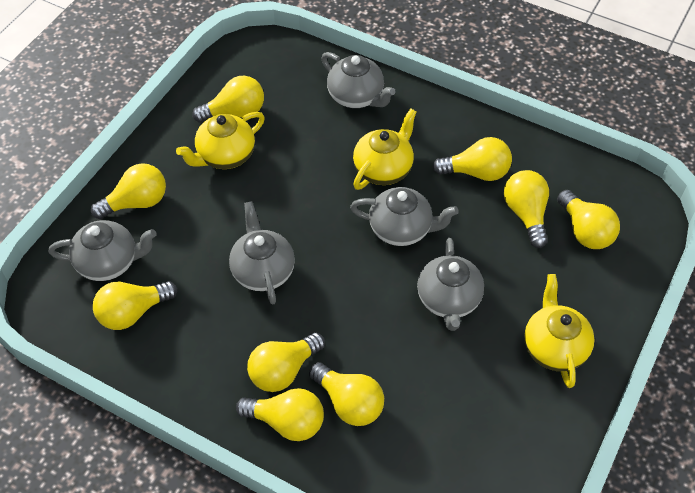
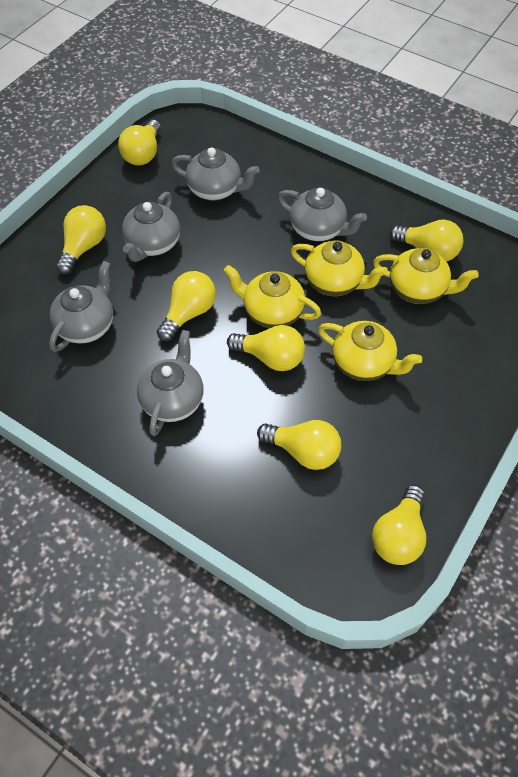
yellow light bulb: 9 -> 7
yellow teapot: 3 -> 4

